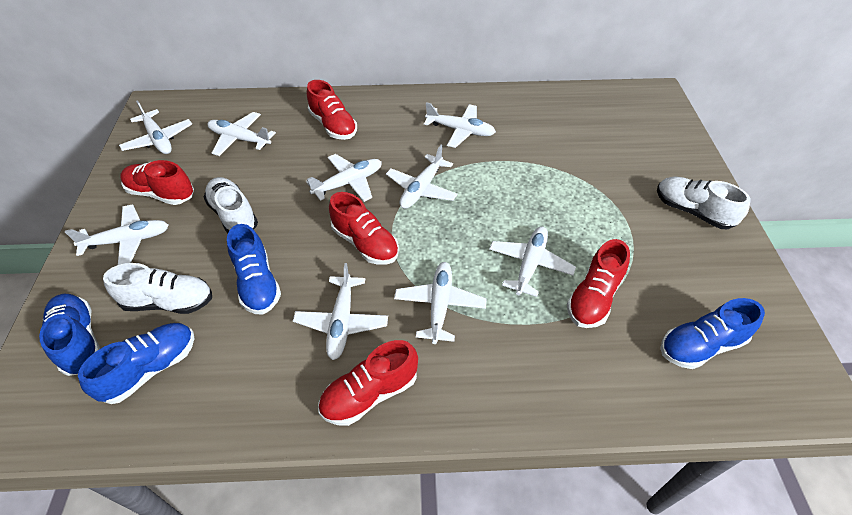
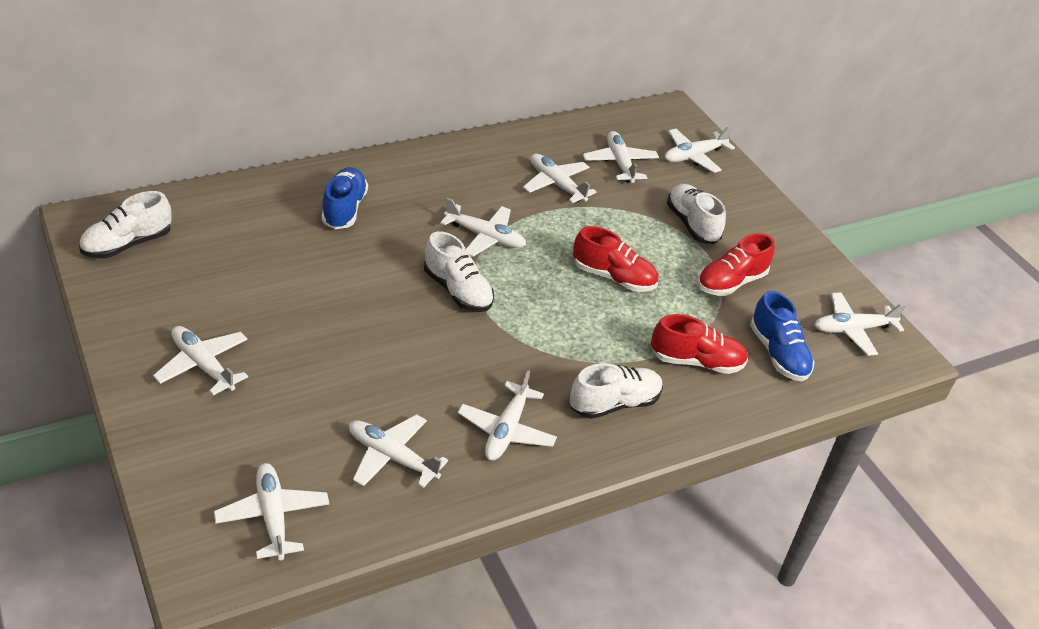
blue shoe: 4 -> 2
red shoe: 5 -> 3
white shoe: 3 -> 4

